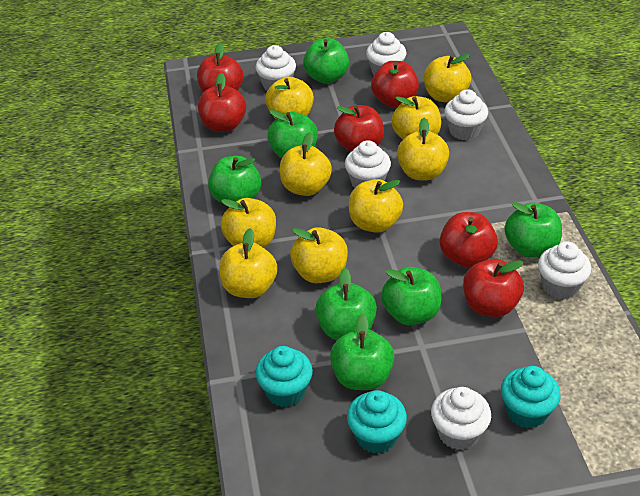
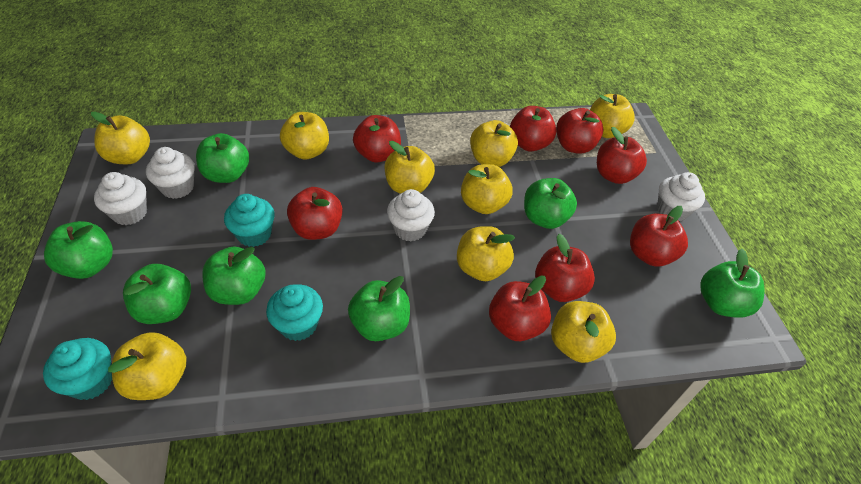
red apple: 6 -> 8
white cupcake: 6 -> 4

